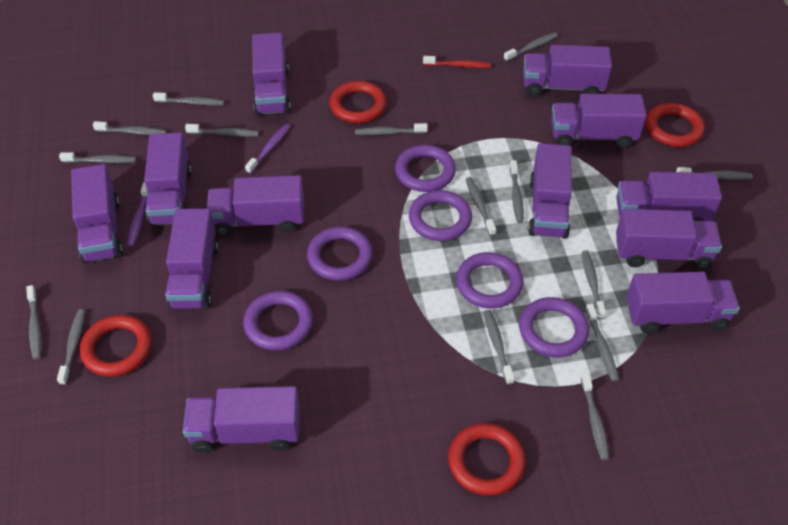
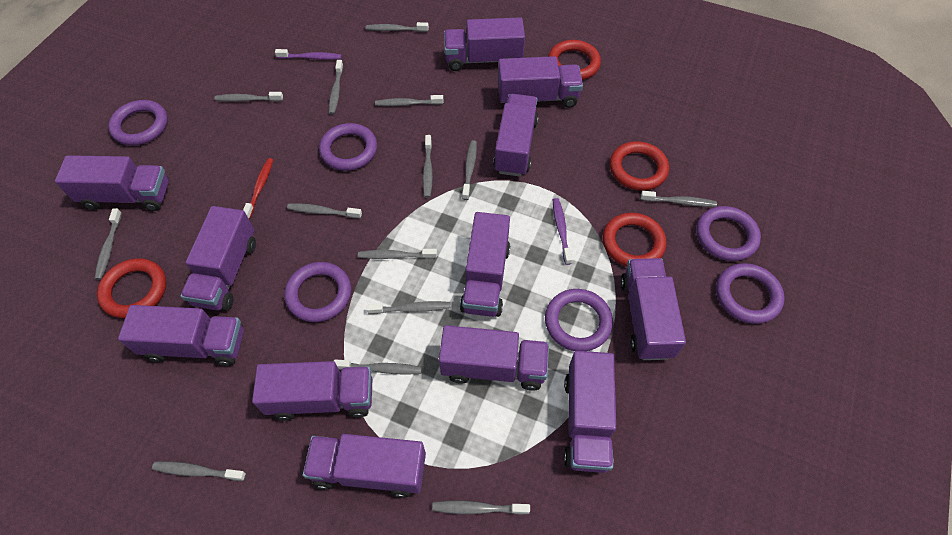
grey toothbrush: 15 -> 14

